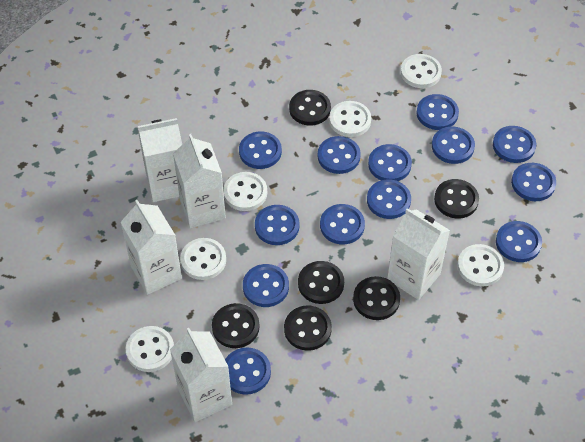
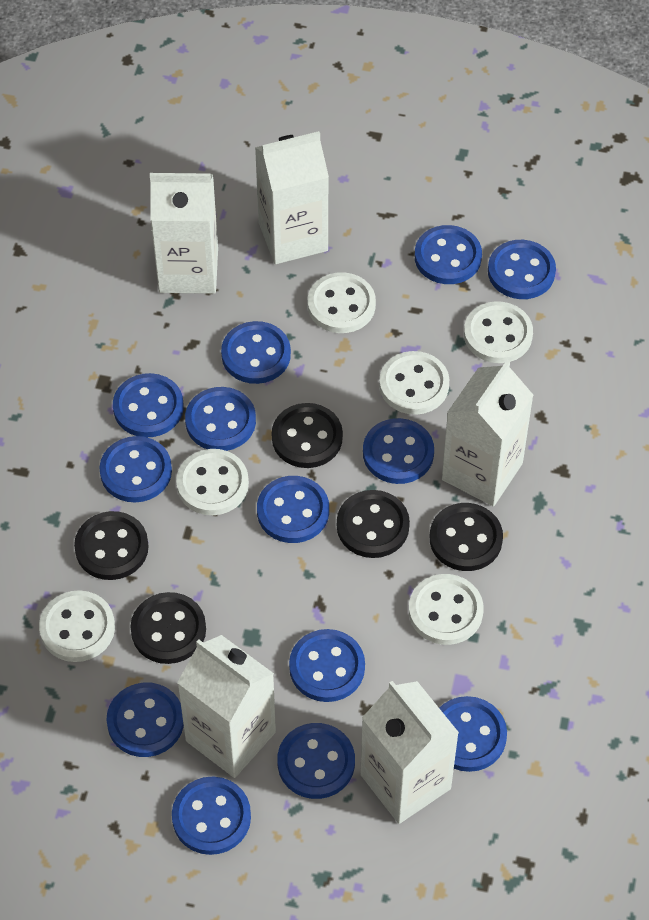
black button: 6 -> 5

